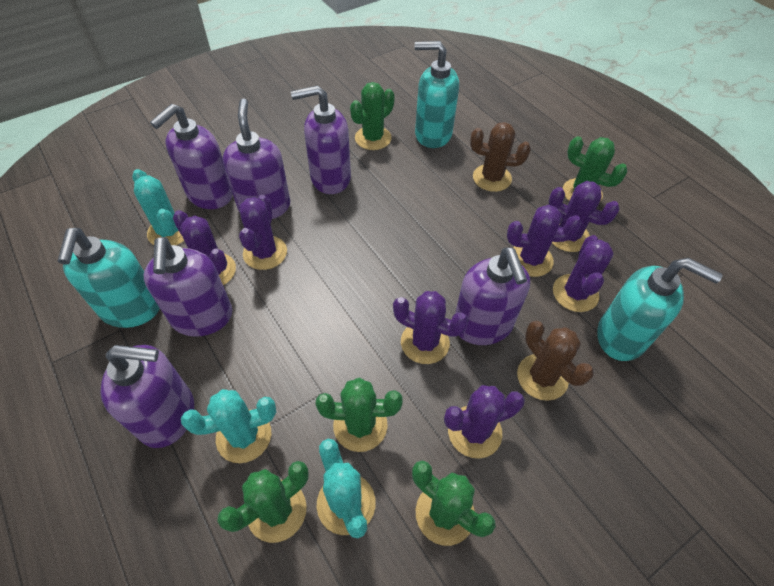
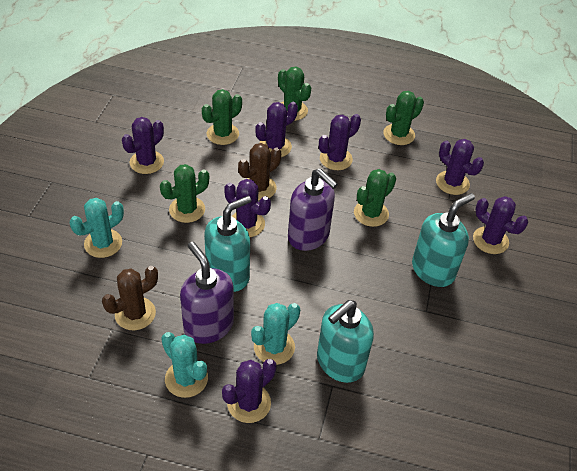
purple soap dispenser: 6 -> 2

